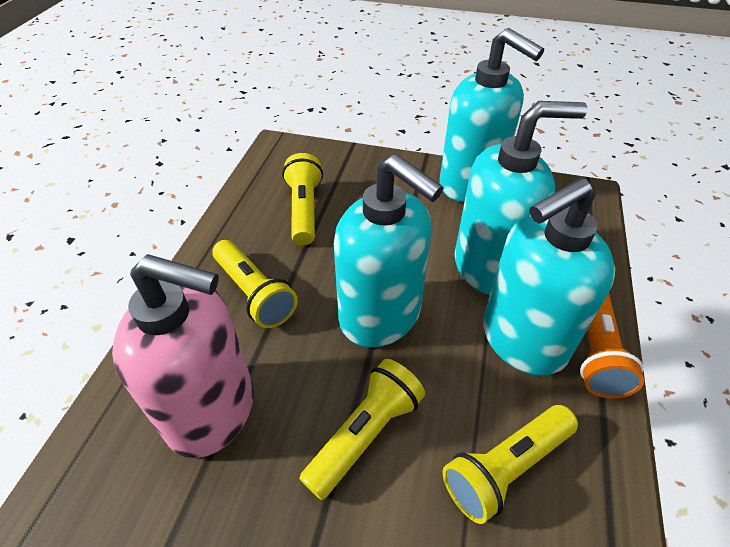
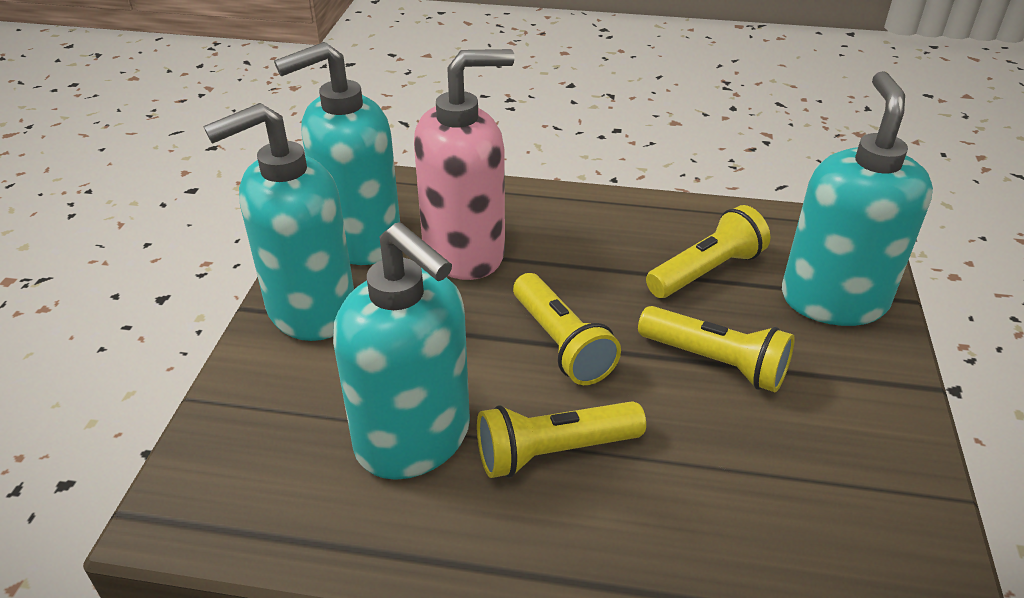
orange flashlight: 1 -> 0

